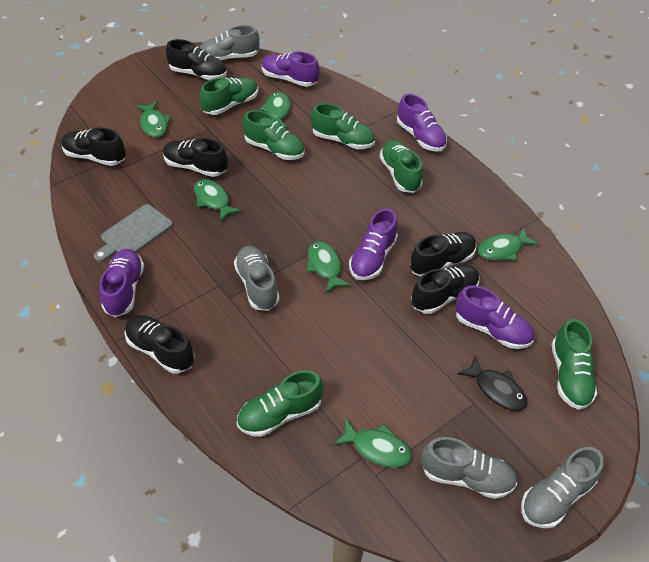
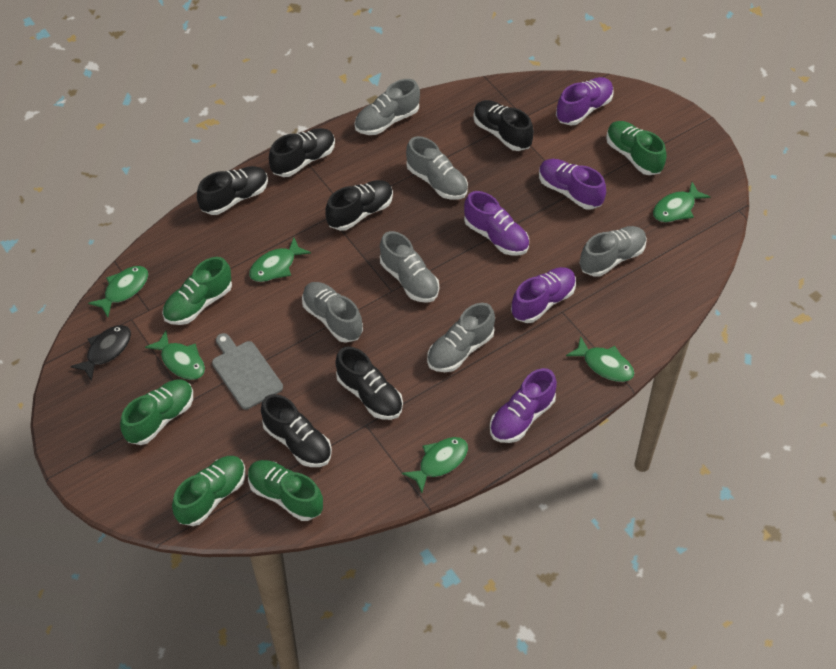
green shoe: 6 -> 5
grey shoe: 4 -> 6

